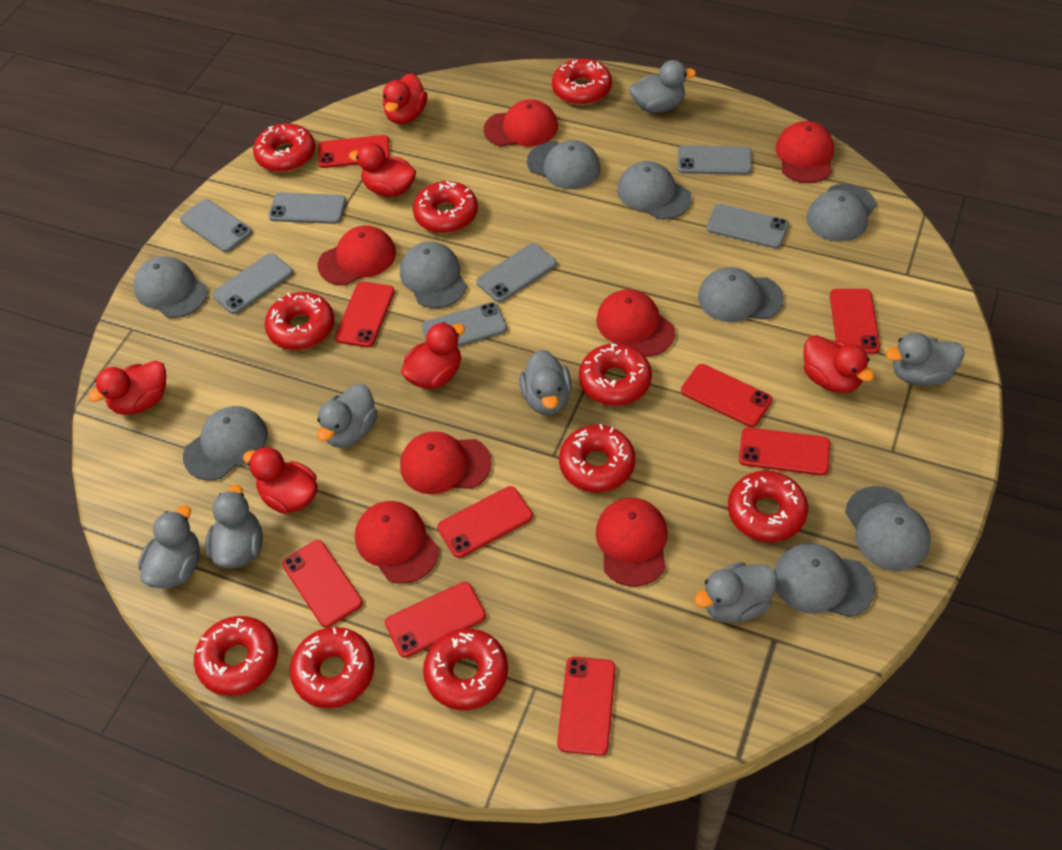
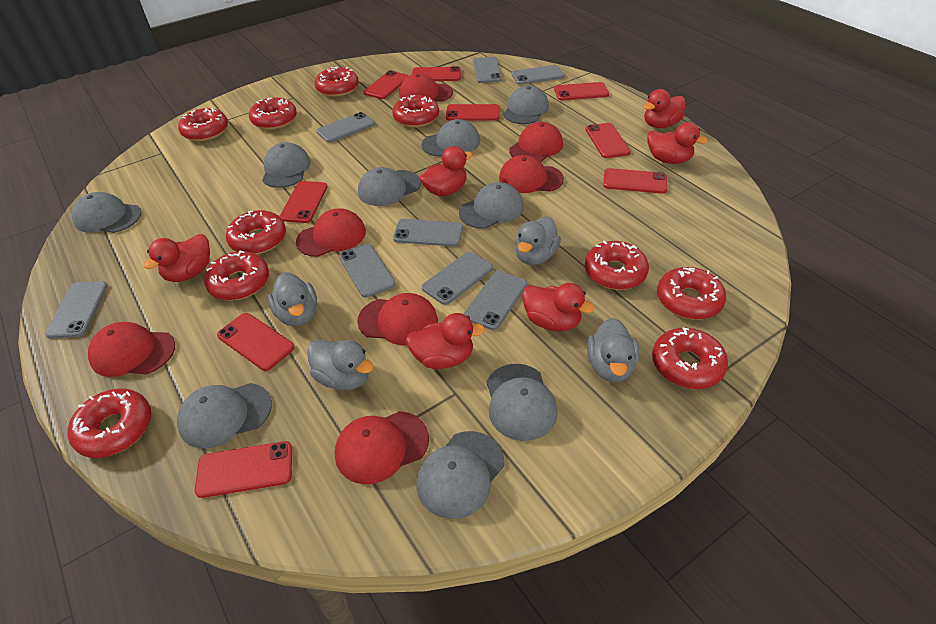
grey duck: 7 -> 4
grey phone: 7 -> 8

